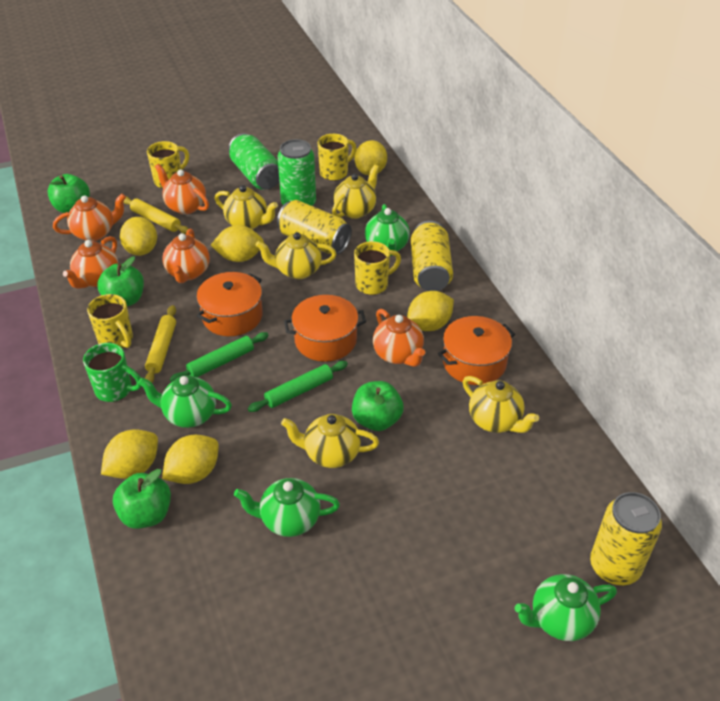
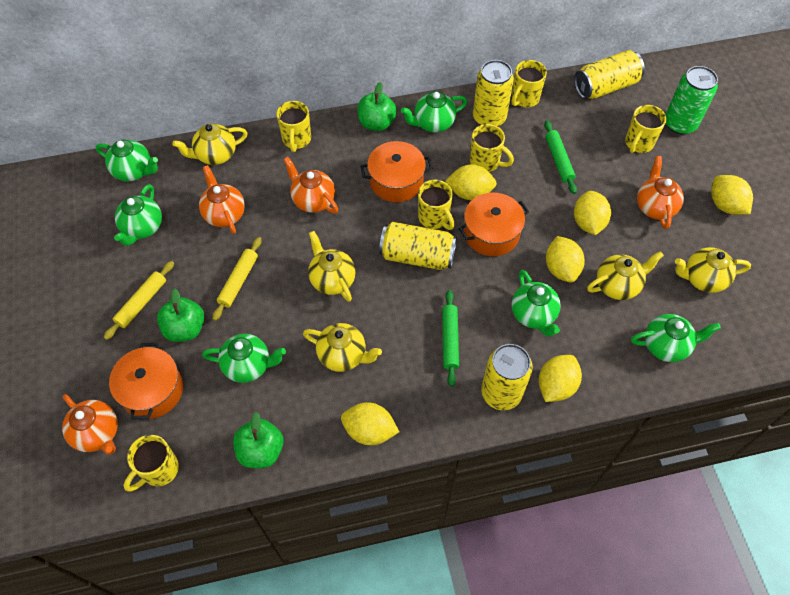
green apple: 4 -> 3
green can: 2 -> 1
green mug: 1 -> 0
green teapot: 4 -> 6
orange teapot: 5 -> 4
yellow can: 3 -> 4
yellow mug: 4 -> 6

